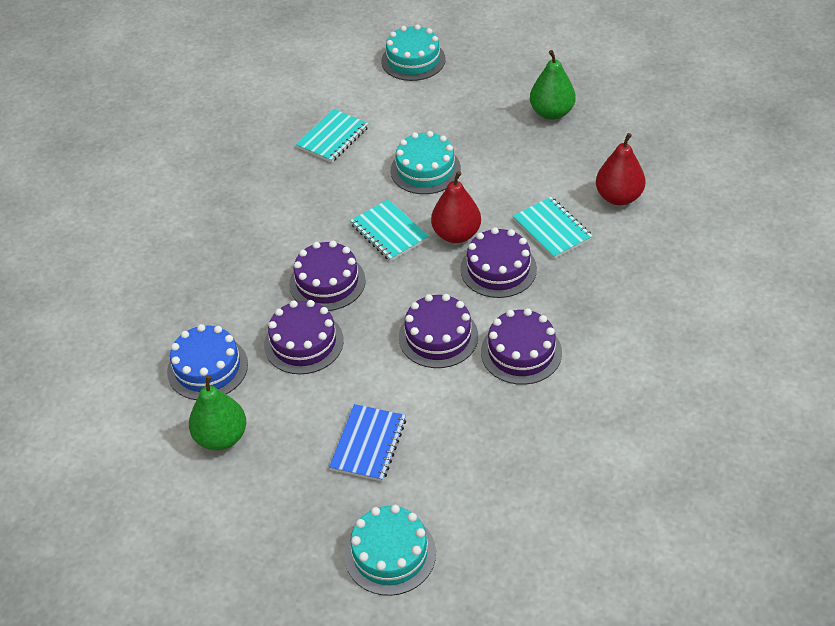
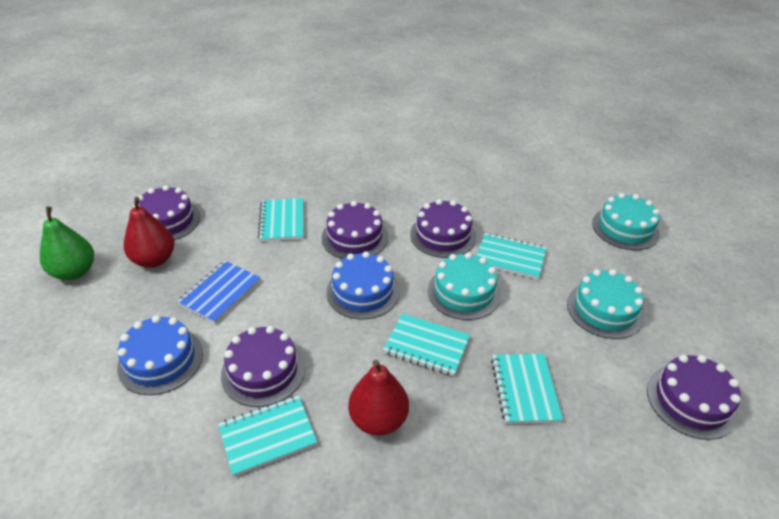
blue cake: 1 -> 2
green pear: 2 -> 1
turquoise notebook: 3 -> 5

